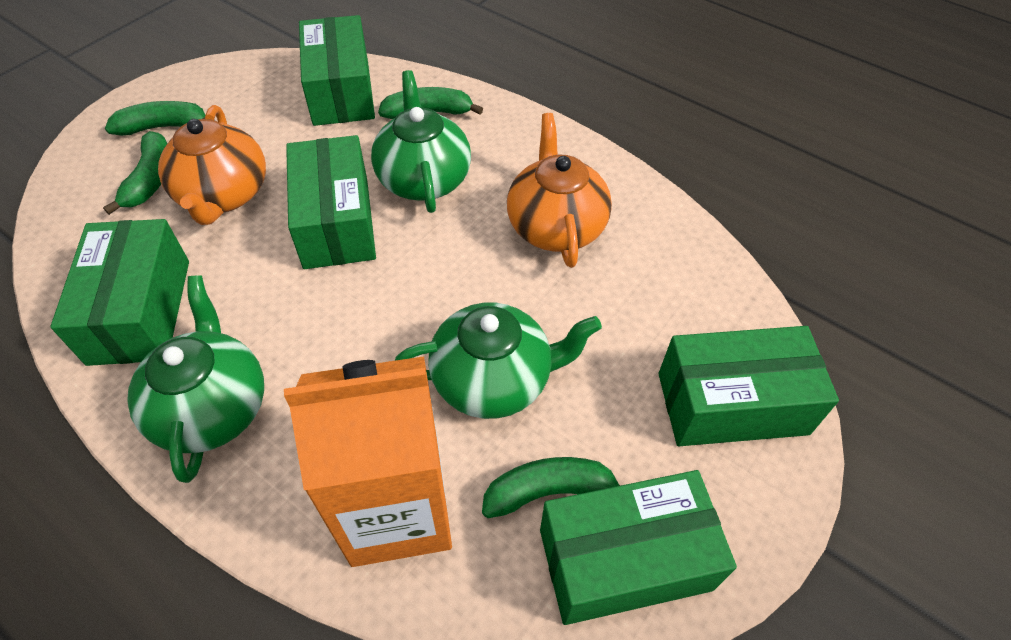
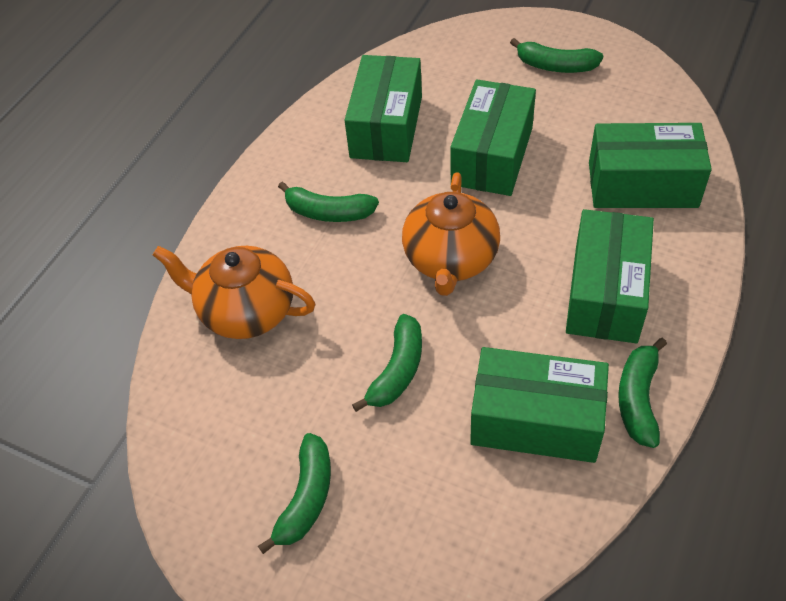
green banana: 4 -> 5
green teapot: 3 -> 0
orange carton: 1 -> 0

